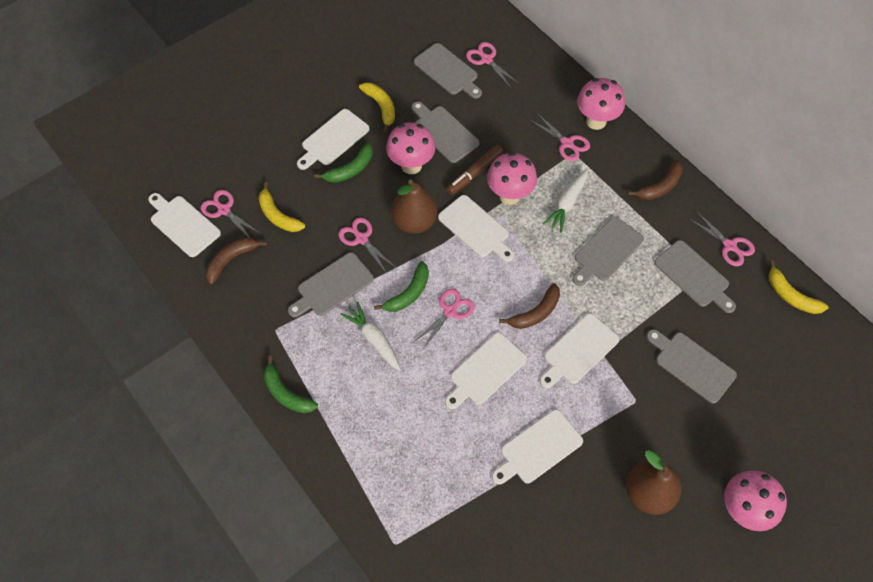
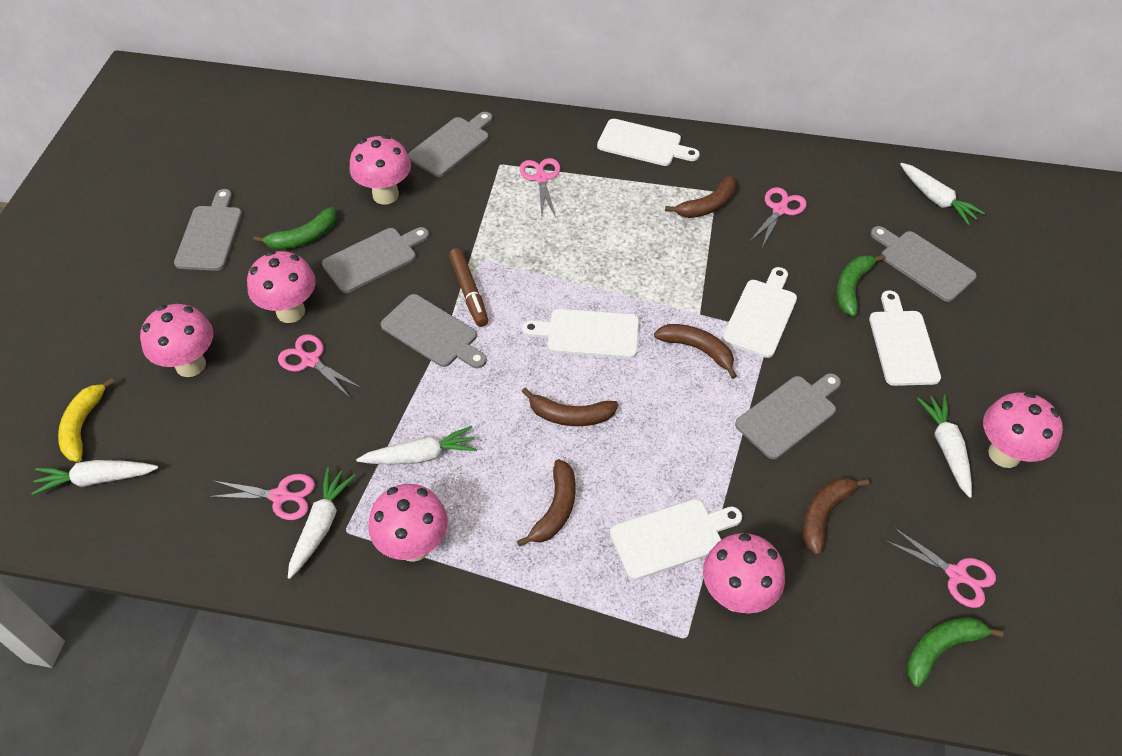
brown banana: 3 -> 5
brown pear: 2 -> 0
pink mushroom: 4 -> 6
pink scissors: 6 -> 5
white carrot: 2 -> 5
white cutting board: 6 -> 5
yellow banana: 3 -> 1

